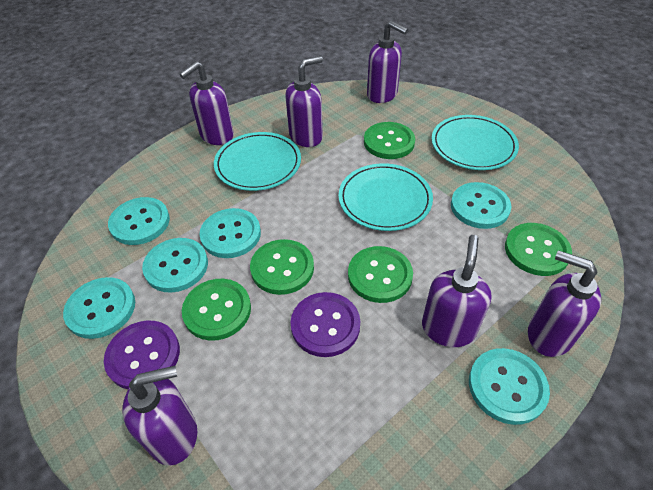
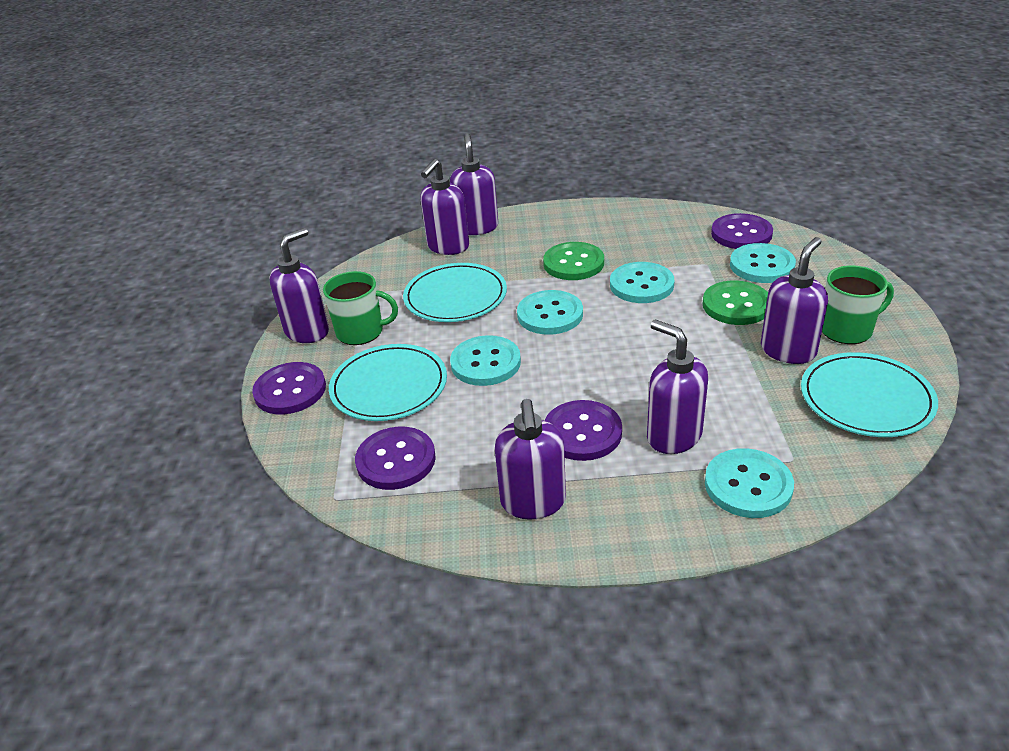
green button: 5 -> 2
green mug: 0 -> 2
purple button: 2 -> 4
turquoise button: 6 -> 5

